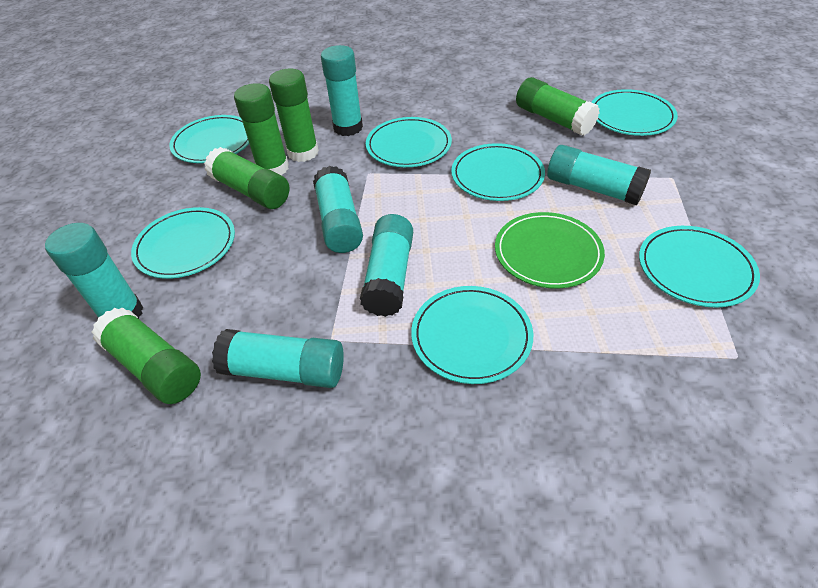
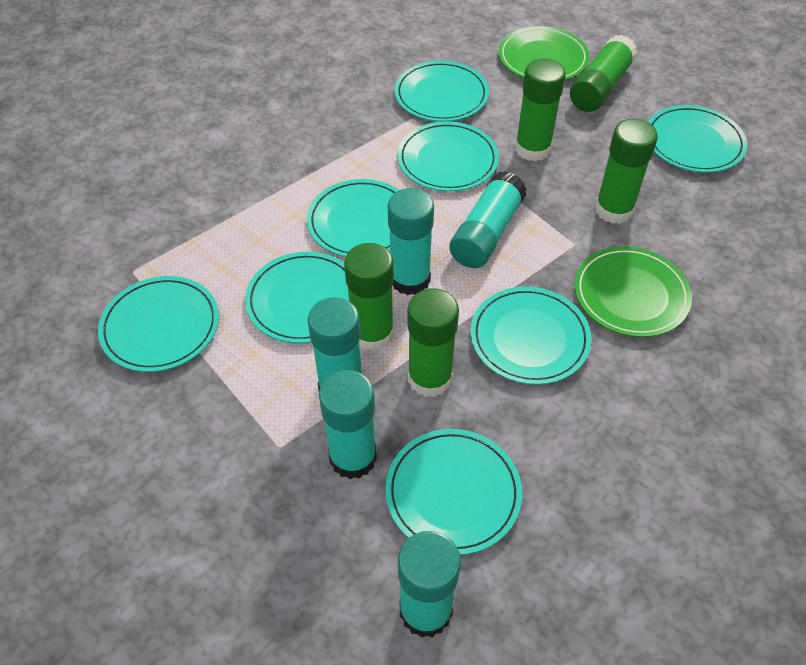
green plate: 1 -> 2
turquoise glue stick: 6 -> 5
turquoise plate: 7 -> 8

